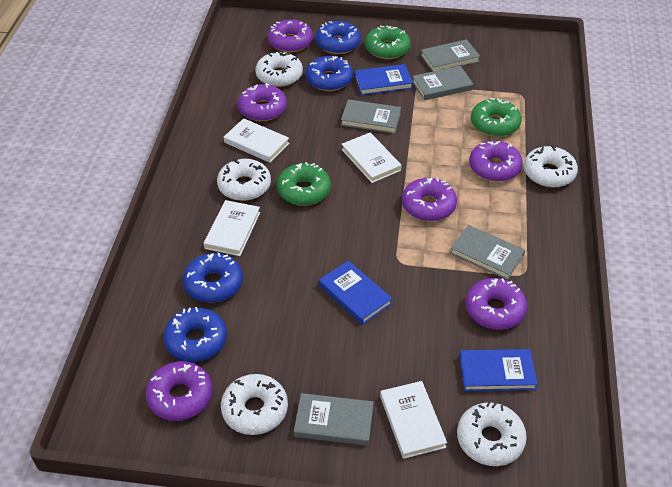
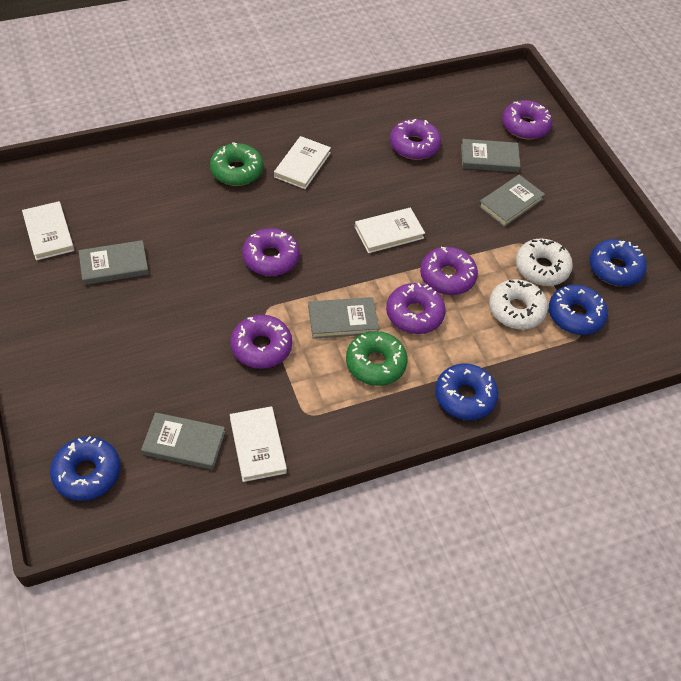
blue book: 3 -> 0
green donut: 3 -> 2
white donut: 5 -> 2

